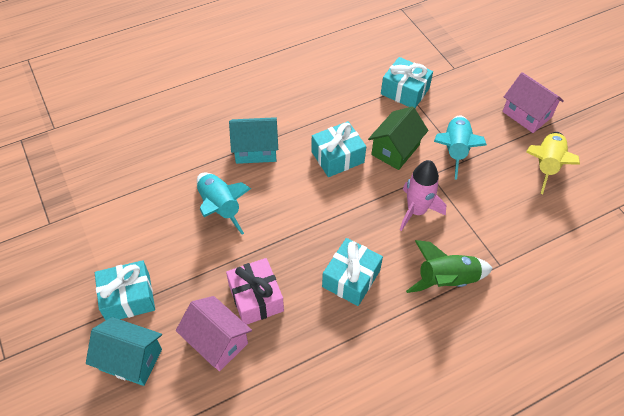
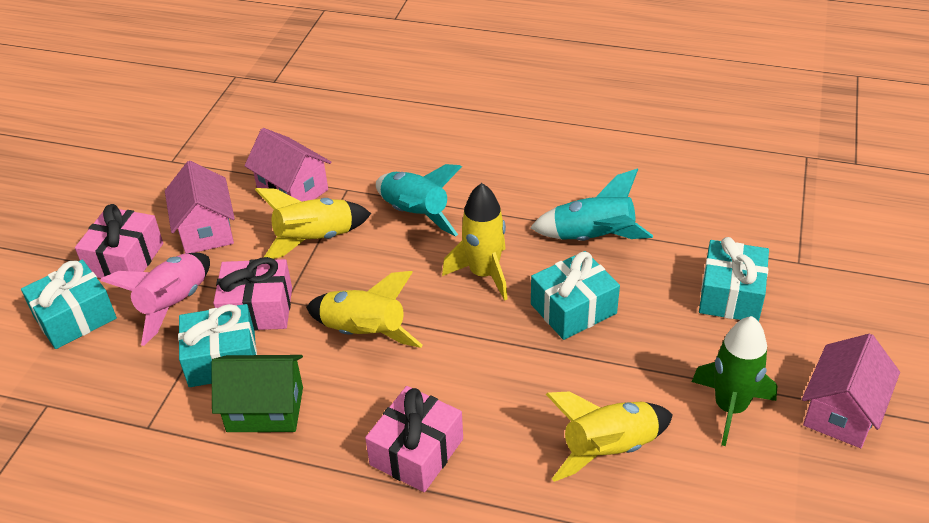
pink gift: 1 -> 3
pink house: 2 -> 3
turquoise house: 2 -> 0
yellow rocket: 1 -> 4

